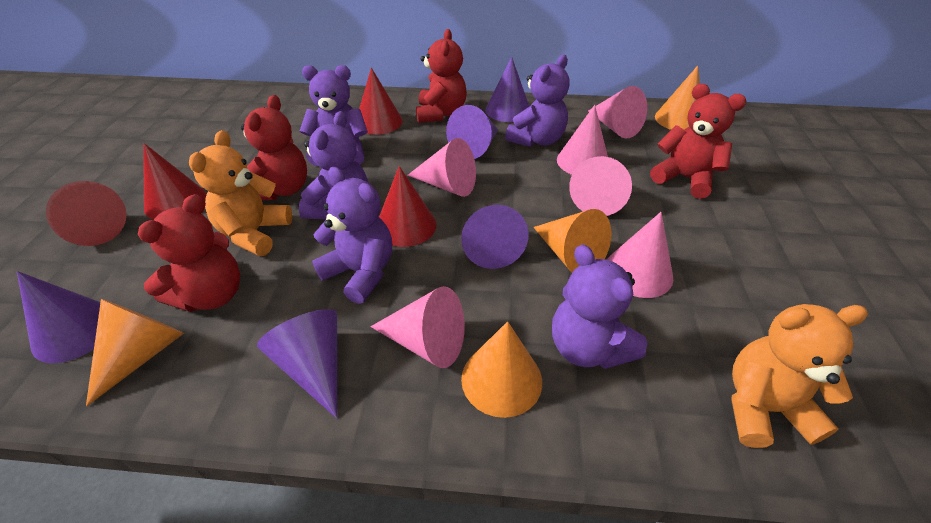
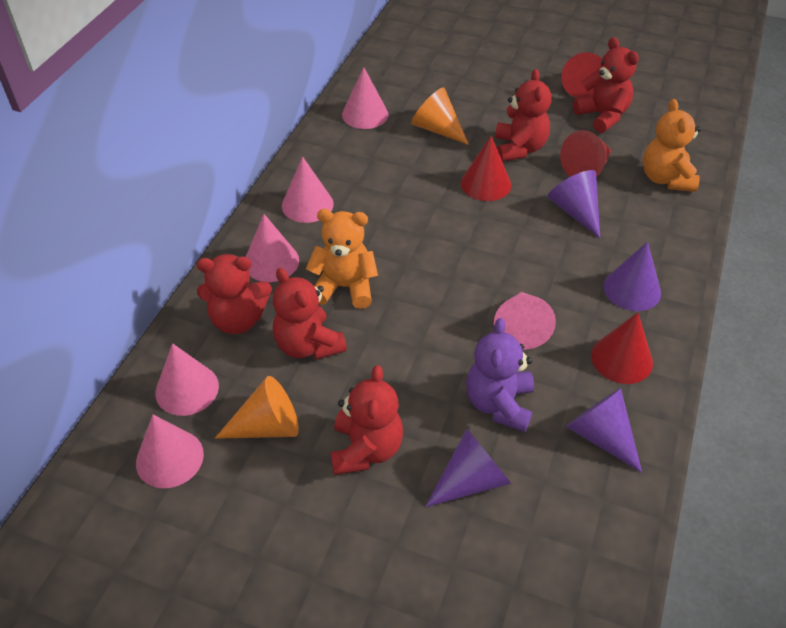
orange cone: 4 -> 2
purple cone: 5 -> 4
purple teddy bear: 5 -> 1
red teddy bear: 4 -> 5

